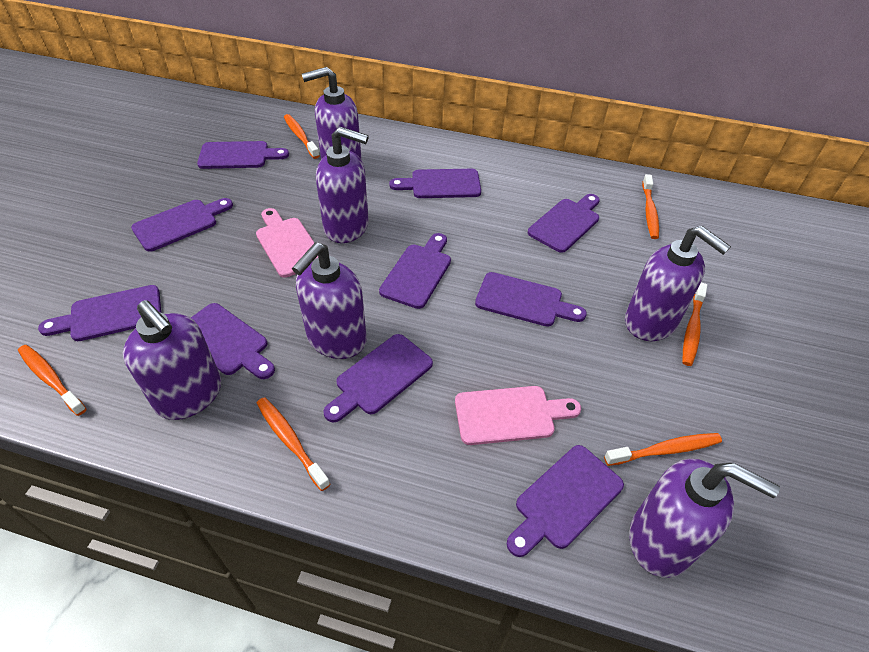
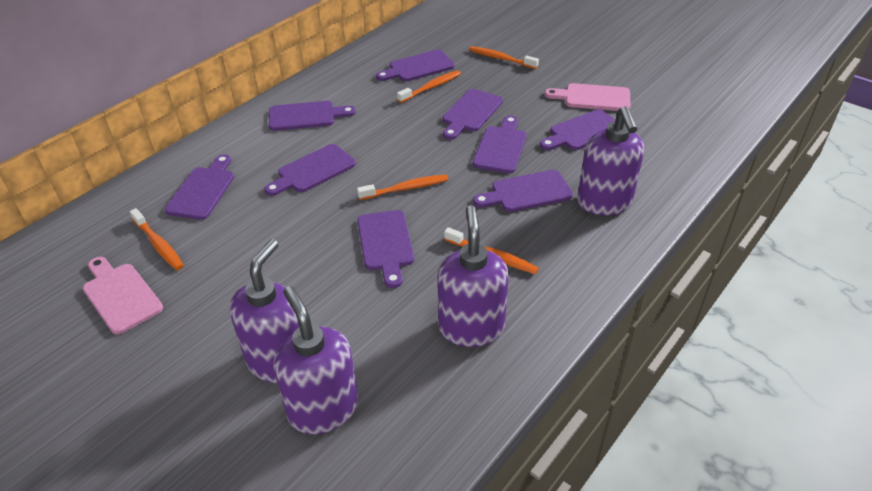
orange toothbrush: 6 -> 5
purple cutting board: 10 -> 9
purple soap dispenser: 6 -> 4

